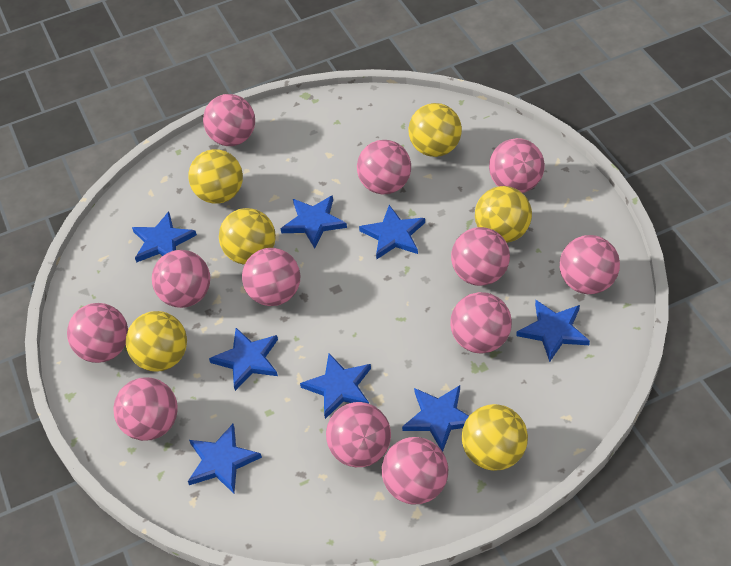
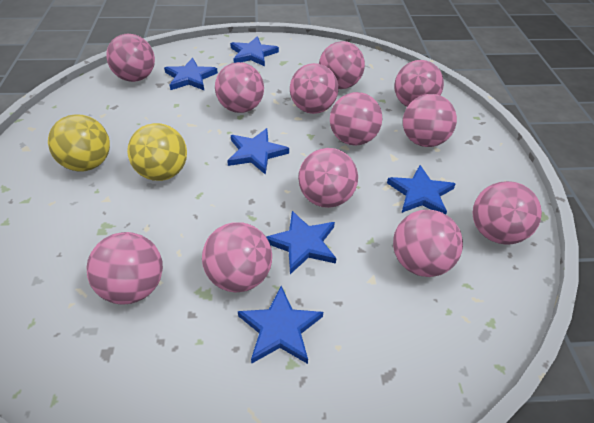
blue star: 8 -> 6
yellow ball: 6 -> 2

